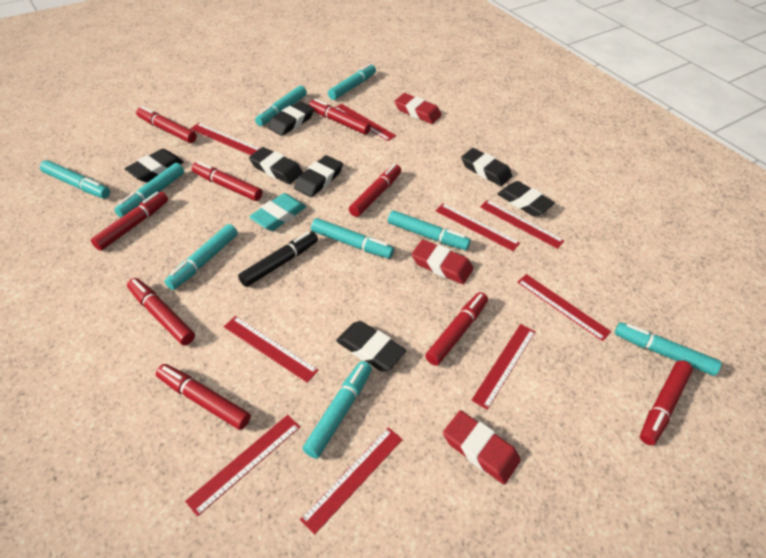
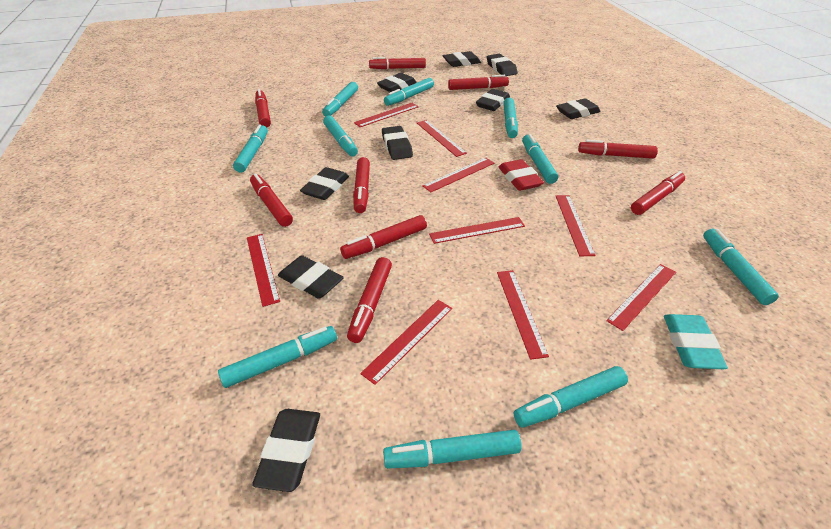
black eraser: 7 -> 9
black marker: 1 -> 0
red eraser: 3 -> 1
turquoise marker: 9 -> 10

